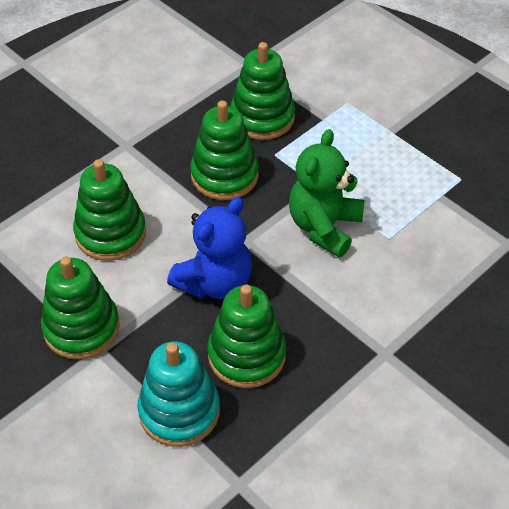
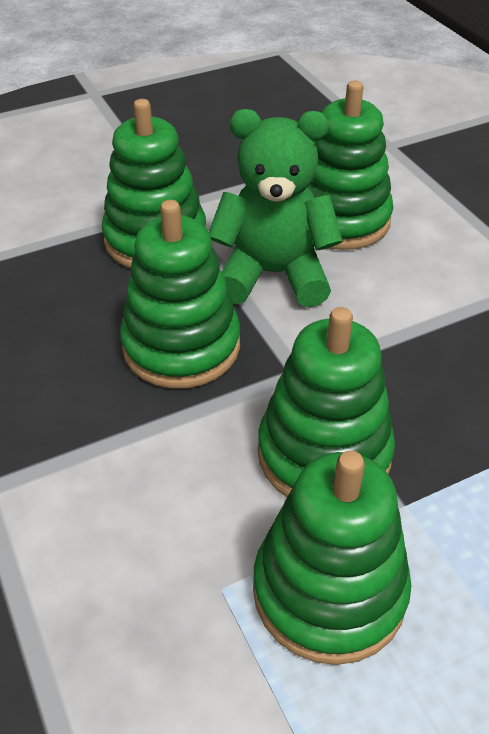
blue teddy bear: 1 -> 0
turquoise stacking toy: 1 -> 0

